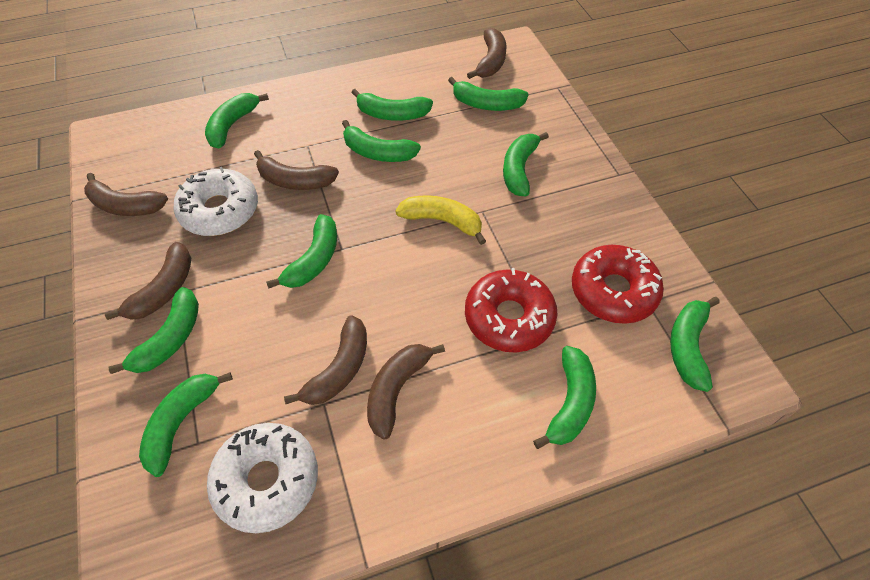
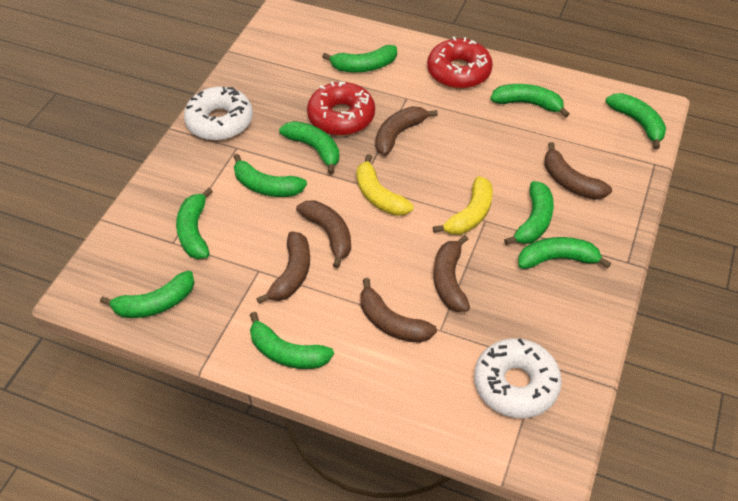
yellow banana: 1 -> 2

